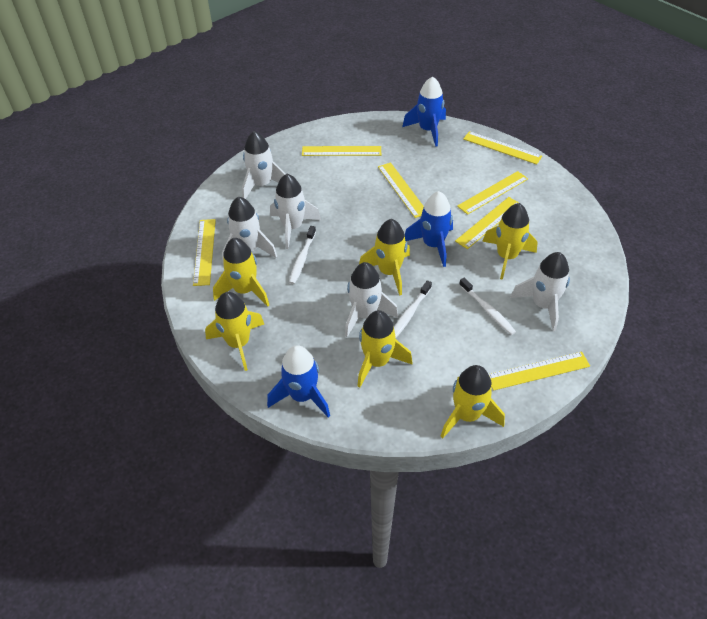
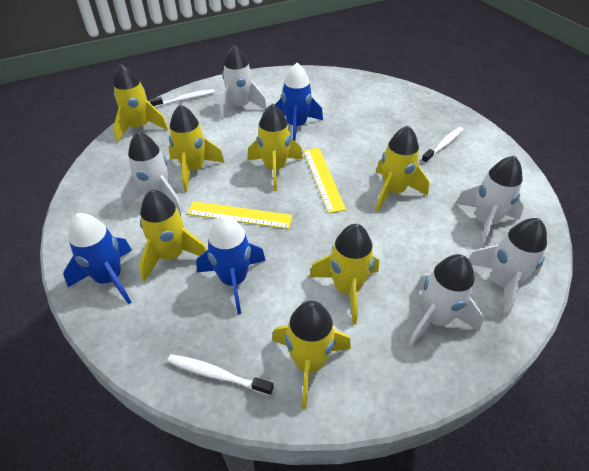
yellow rocket: 6 -> 7
yellow ruler: 7 -> 2

